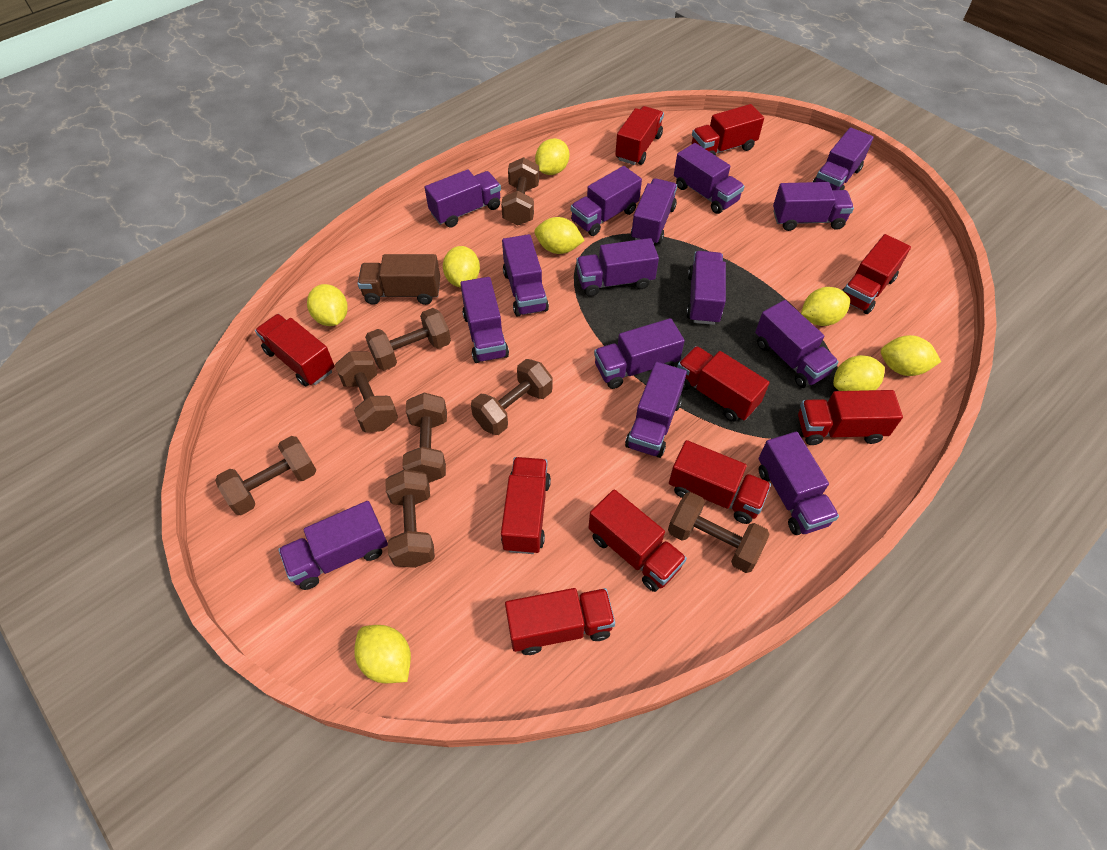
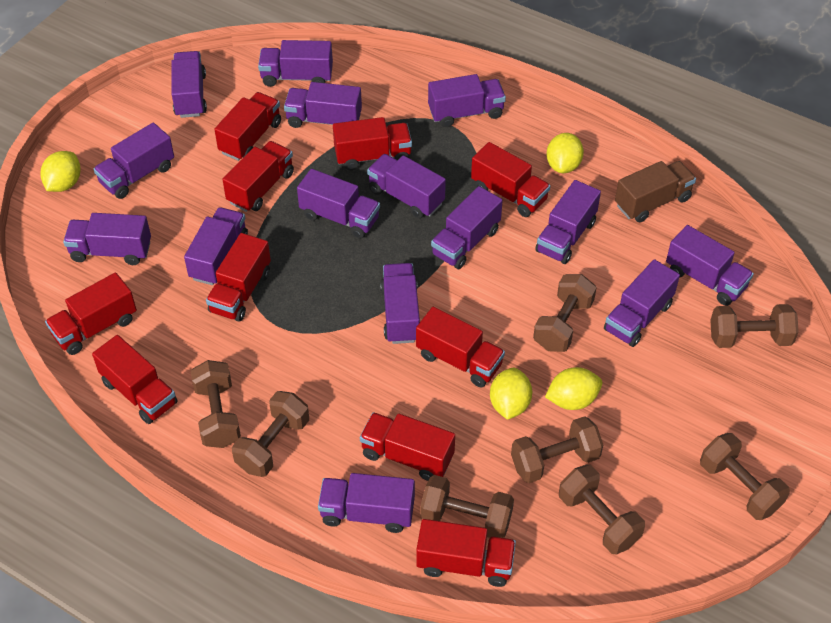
yellow lemon: 8 -> 4

